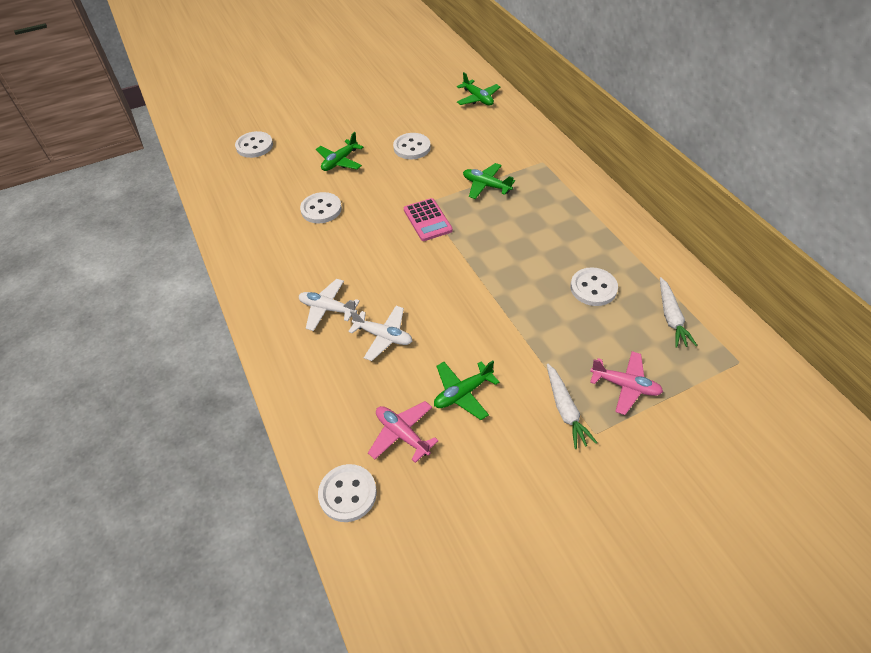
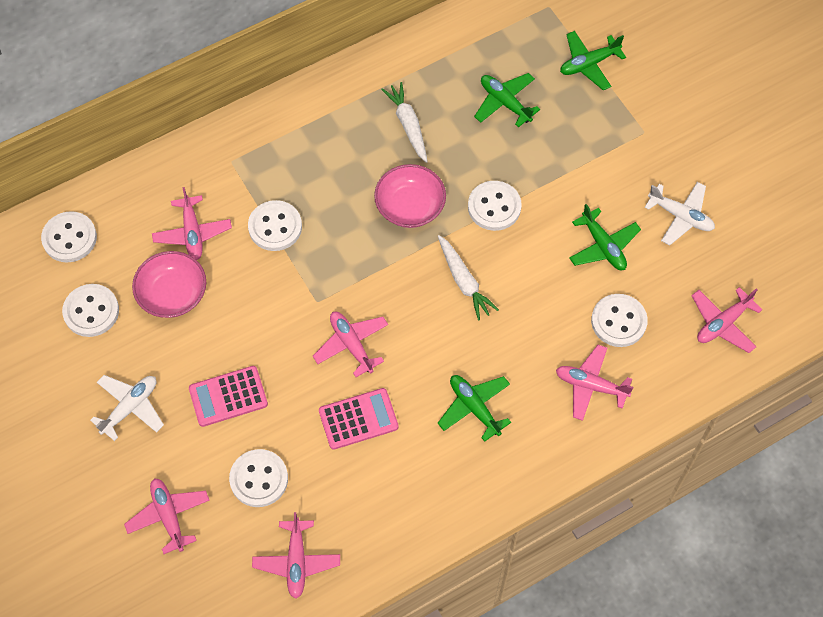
pink bowl: 0 -> 2
pink calculator: 1 -> 2
pink plane: 2 -> 6
white button: 5 -> 6

